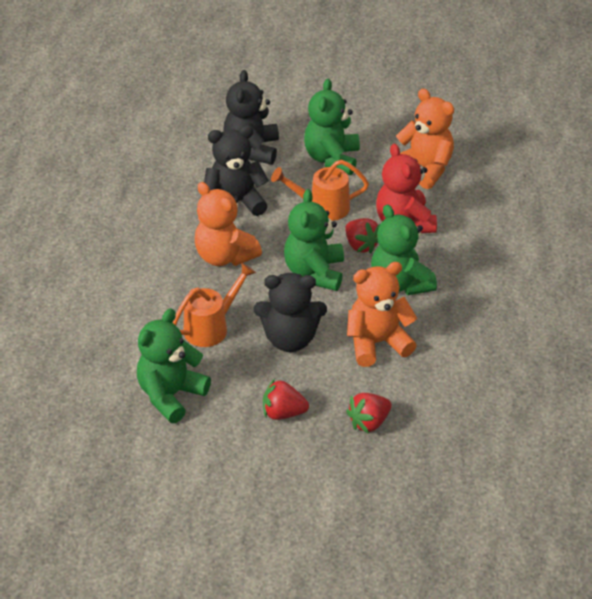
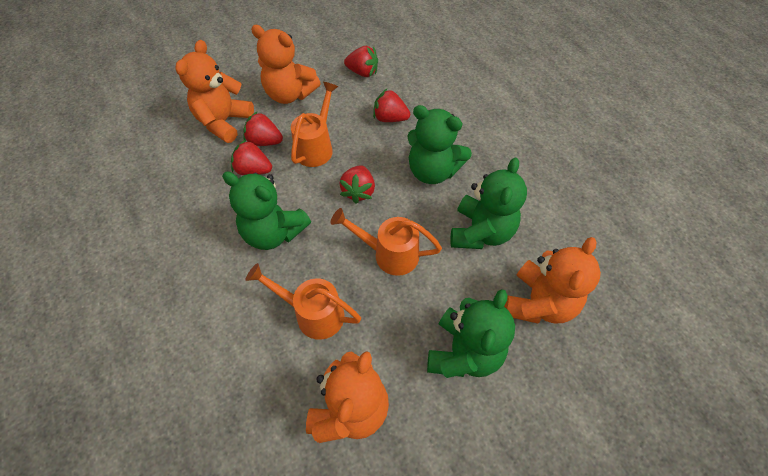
black teddy bear: 3 -> 0
orange teddy bear: 3 -> 4
orange watering can: 2 -> 3
red strawberry: 3 -> 5
red teddy bear: 1 -> 0

